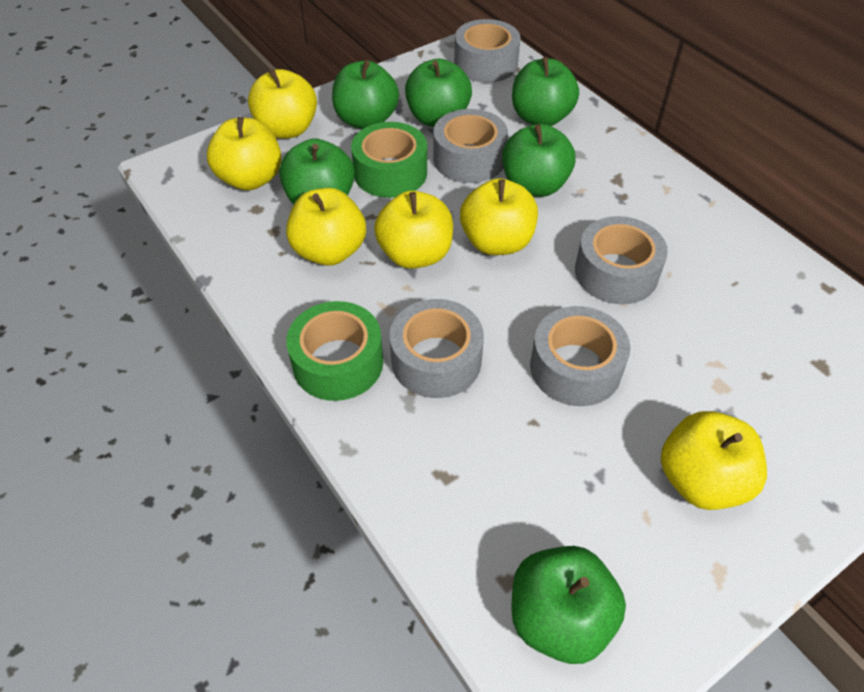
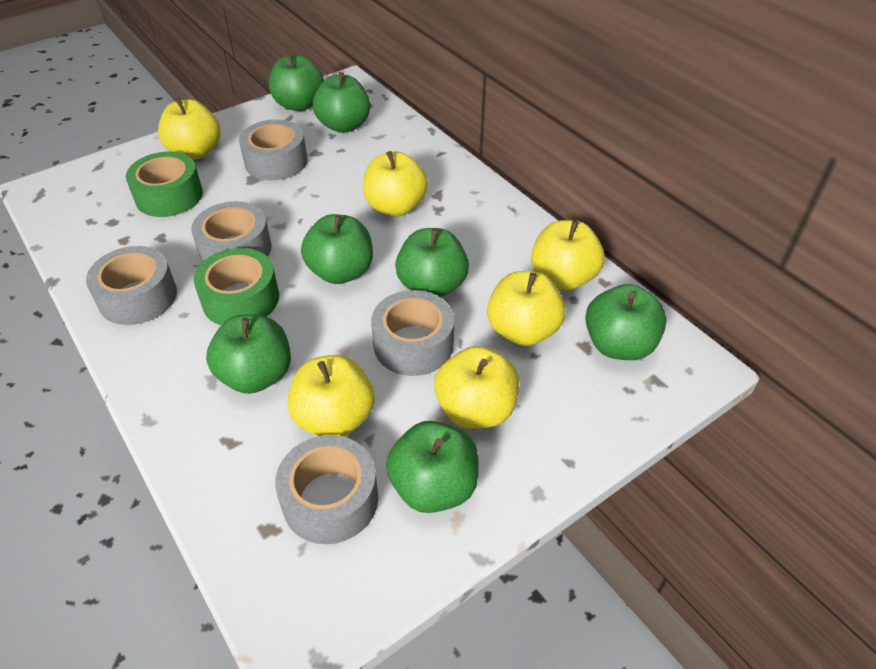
green apple: 6 -> 7

